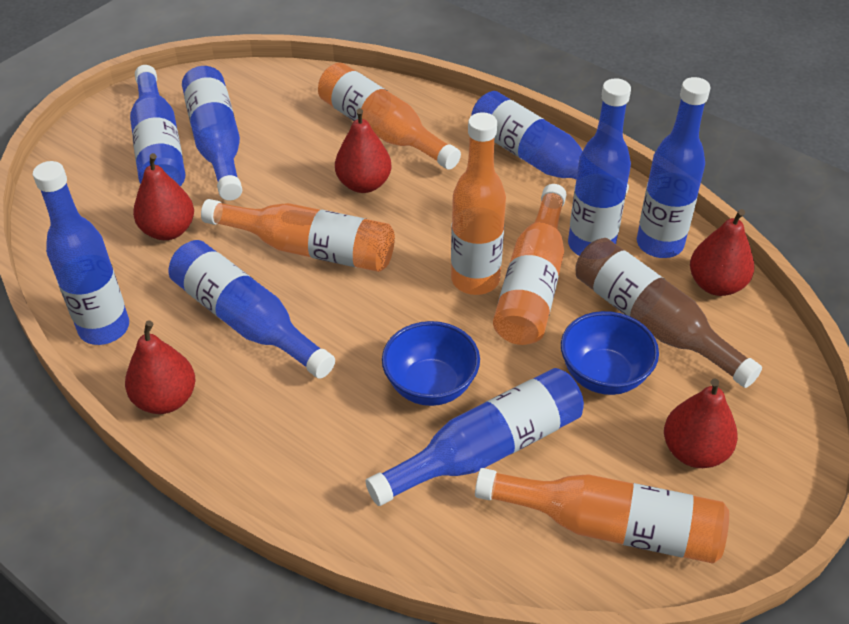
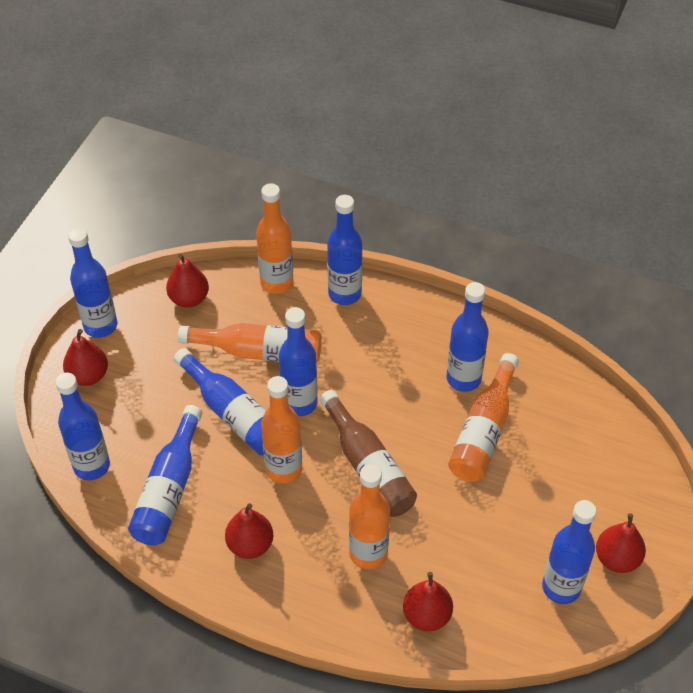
blue bowl: 2 -> 0

